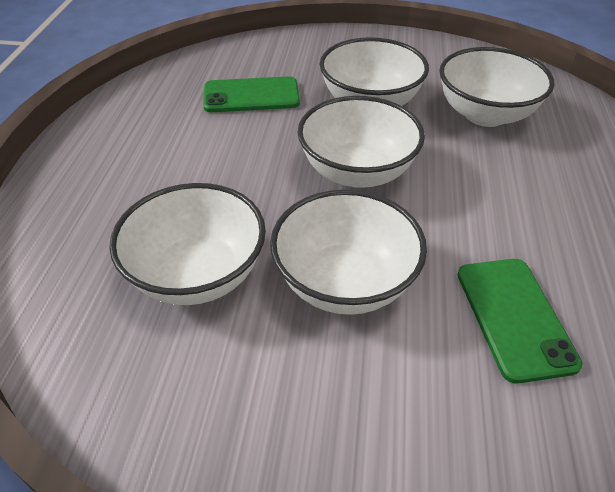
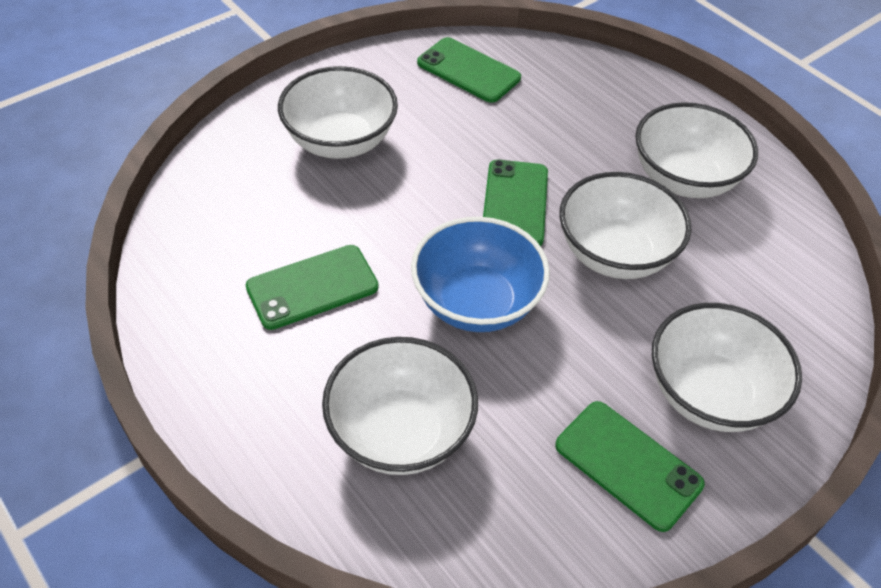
blue bowl: 0 -> 1
green phone: 2 -> 4

